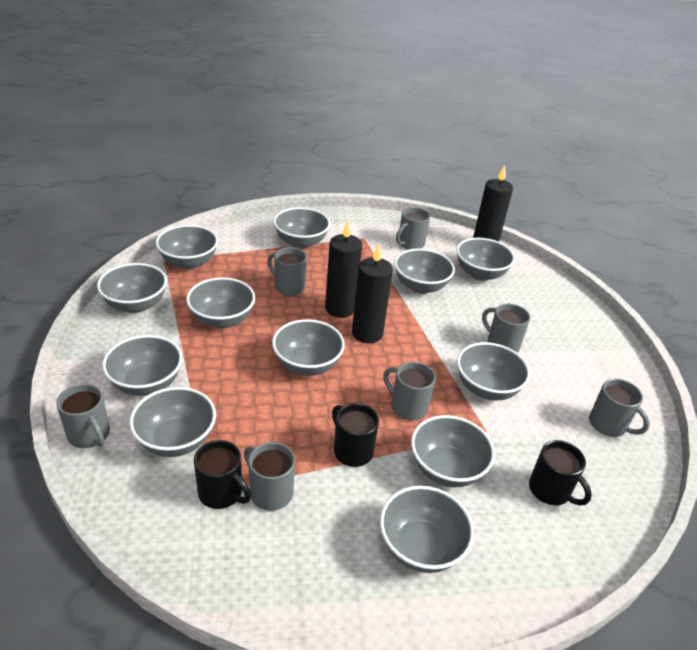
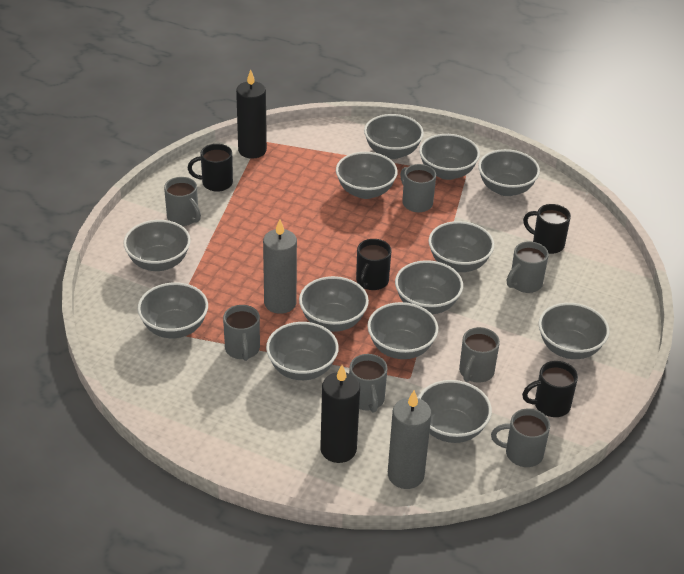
black candle: 3 -> 2
black mug: 3 -> 4
grey bowl: 12 -> 13
grey candle: 0 -> 2

